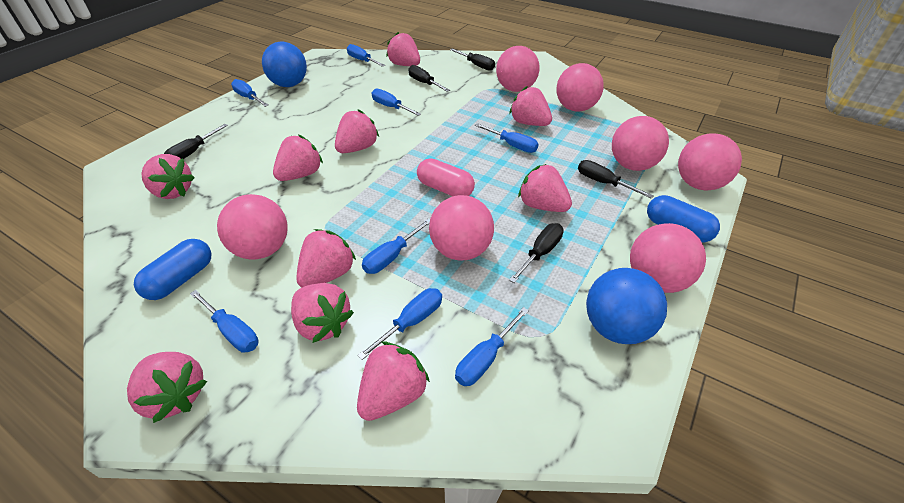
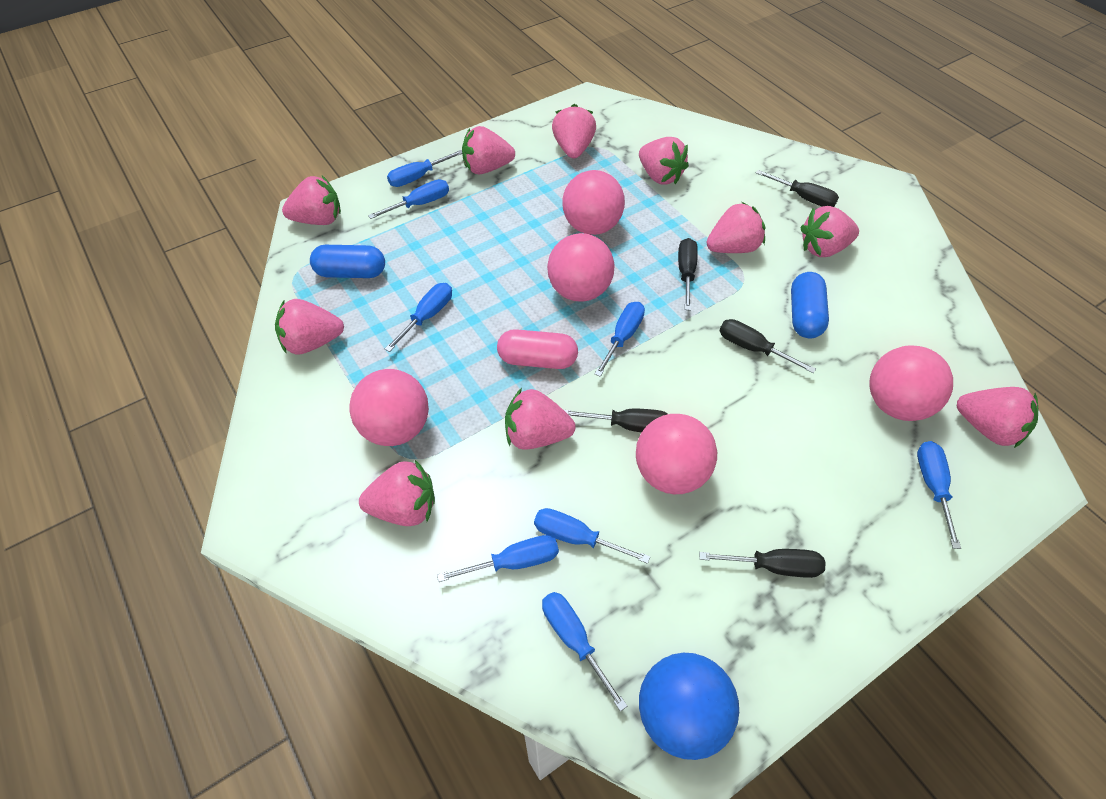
blue ball: 2 -> 1
pink ball: 7 -> 5

